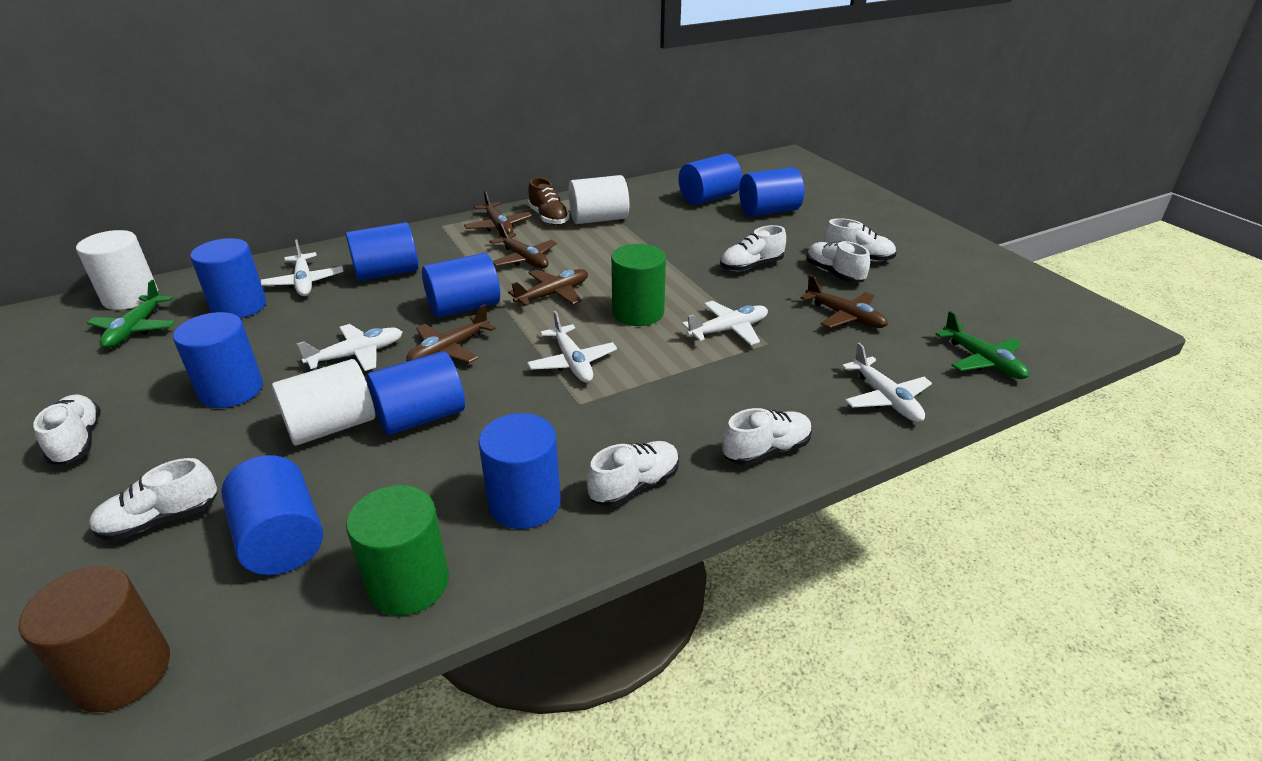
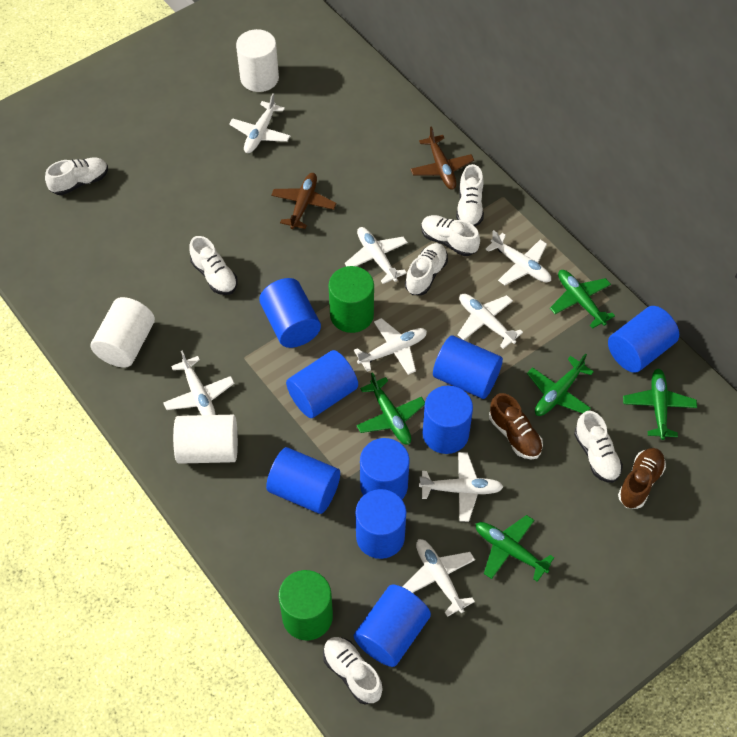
brown cylinder: 1 -> 0
brown plane: 5 -> 2
brown shoe: 1 -> 2
green plane: 2 -> 5
white plane: 5 -> 8

